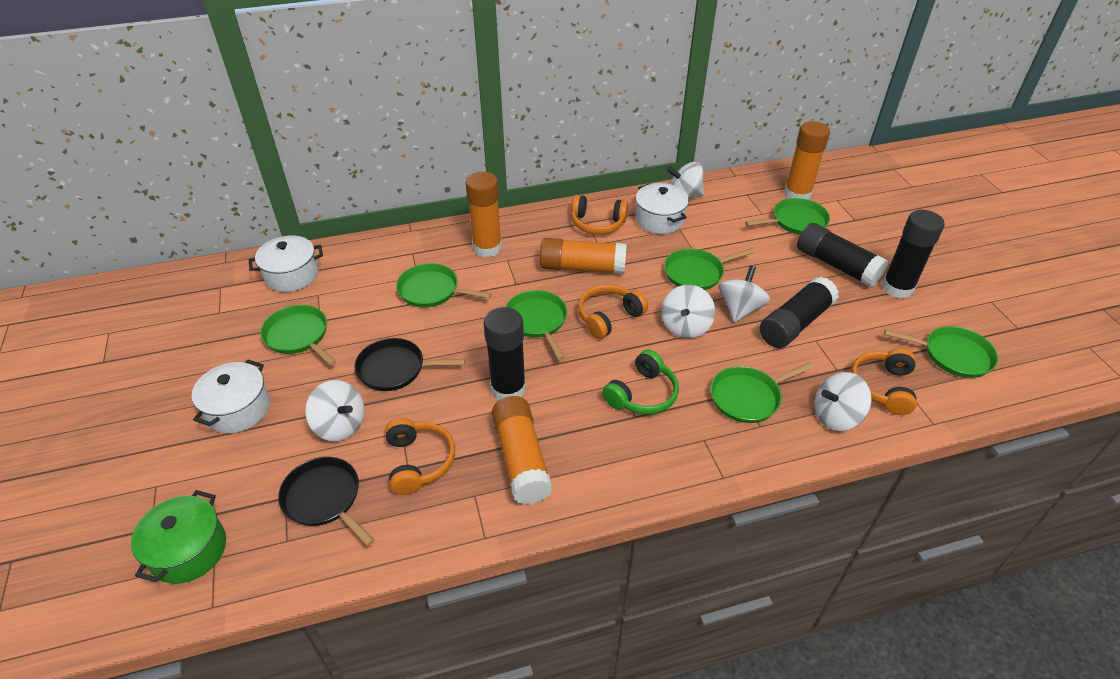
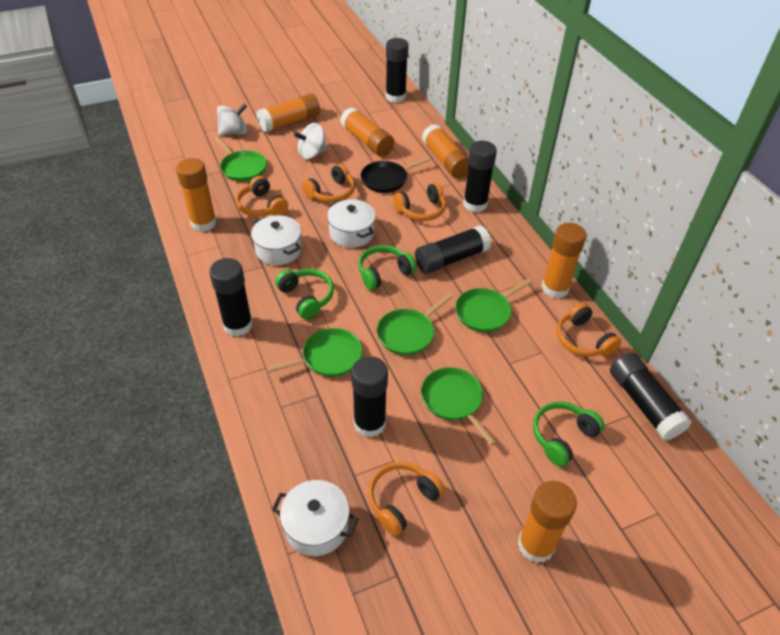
black glue stick: 4 -> 6
black pan: 2 -> 1
green headphones: 1 -> 3
green pan: 7 -> 5
green pot: 1 -> 0
orange glue stick: 4 -> 6
orange headphones: 4 -> 5
white spinning top: 5 -> 2

